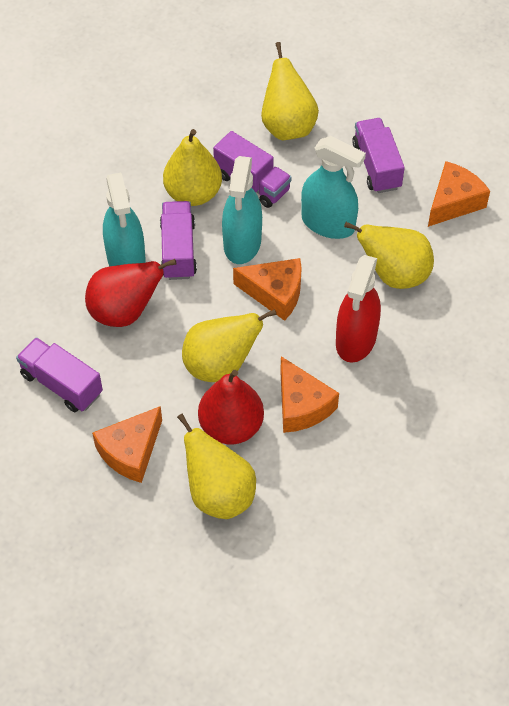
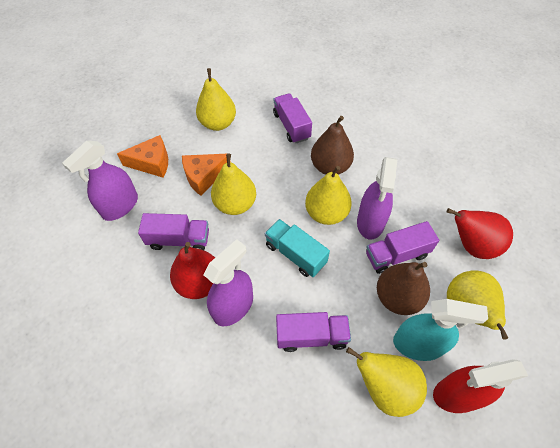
brown pear: 0 -> 2
orange cheese: 4 -> 2
purple spray bottle: 0 -> 3
turquoise spray bottle: 3 -> 1
turquoise truck: 0 -> 1

